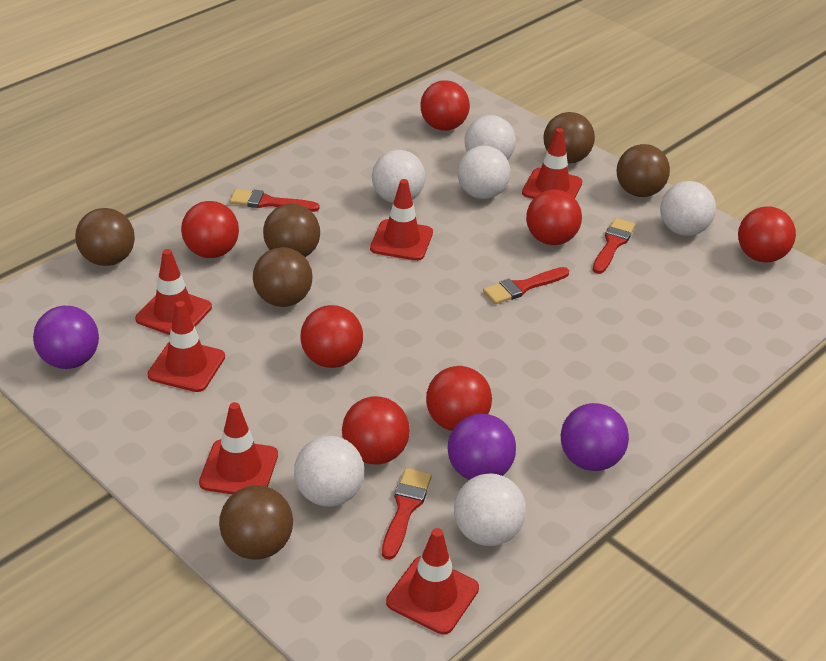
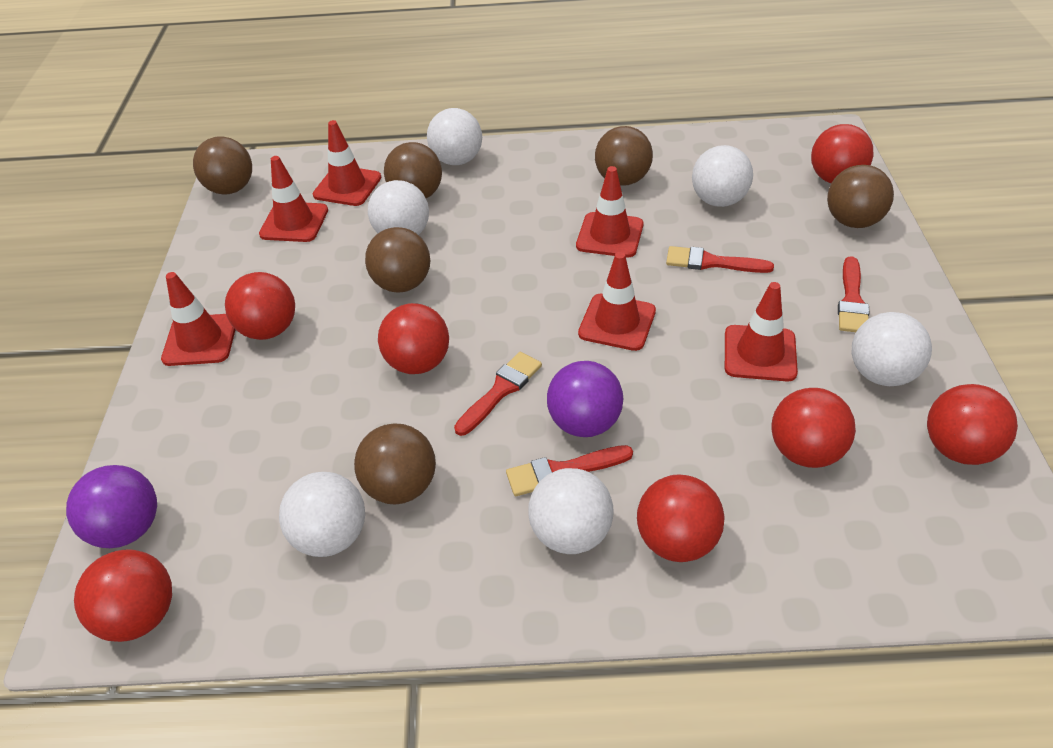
purple ball: 3 -> 2

